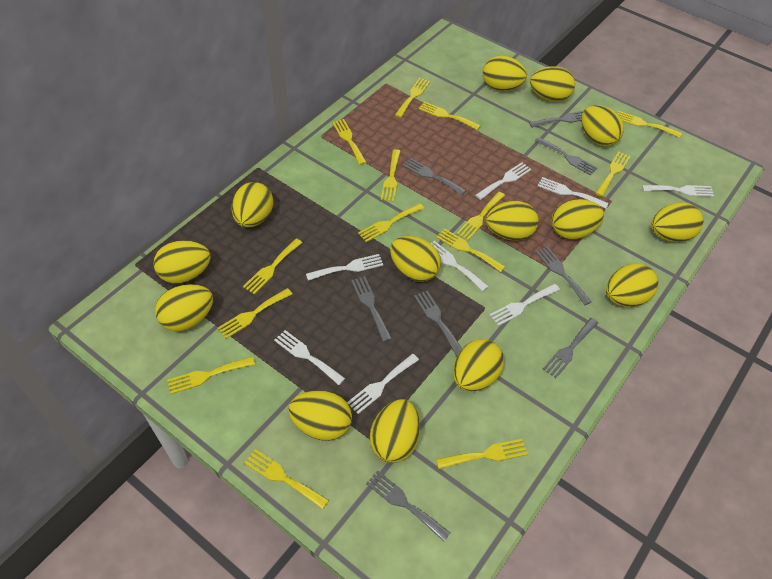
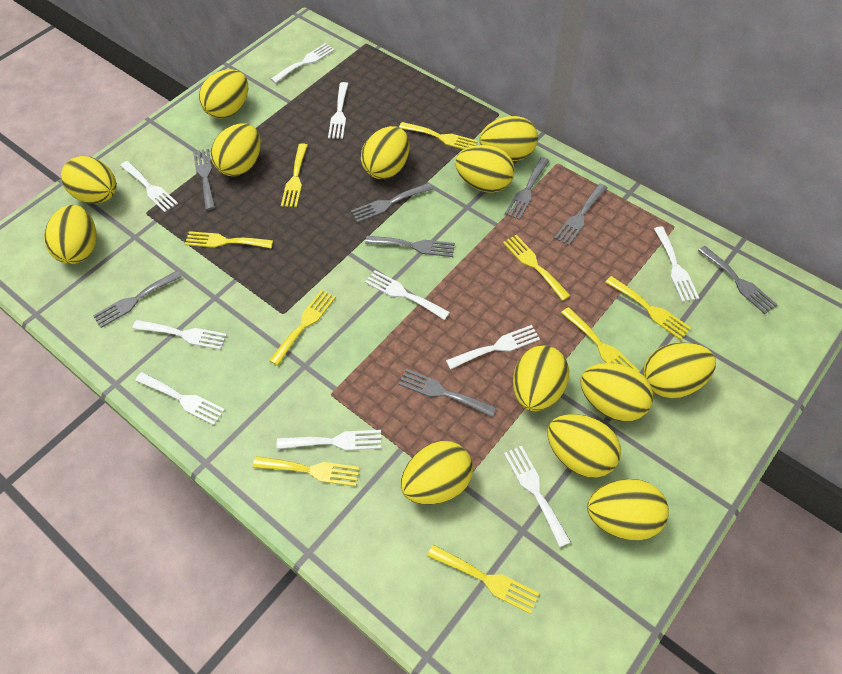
white fork: 8 -> 10
yellow egg: 14 -> 13
yellow fork: 14 -> 9

